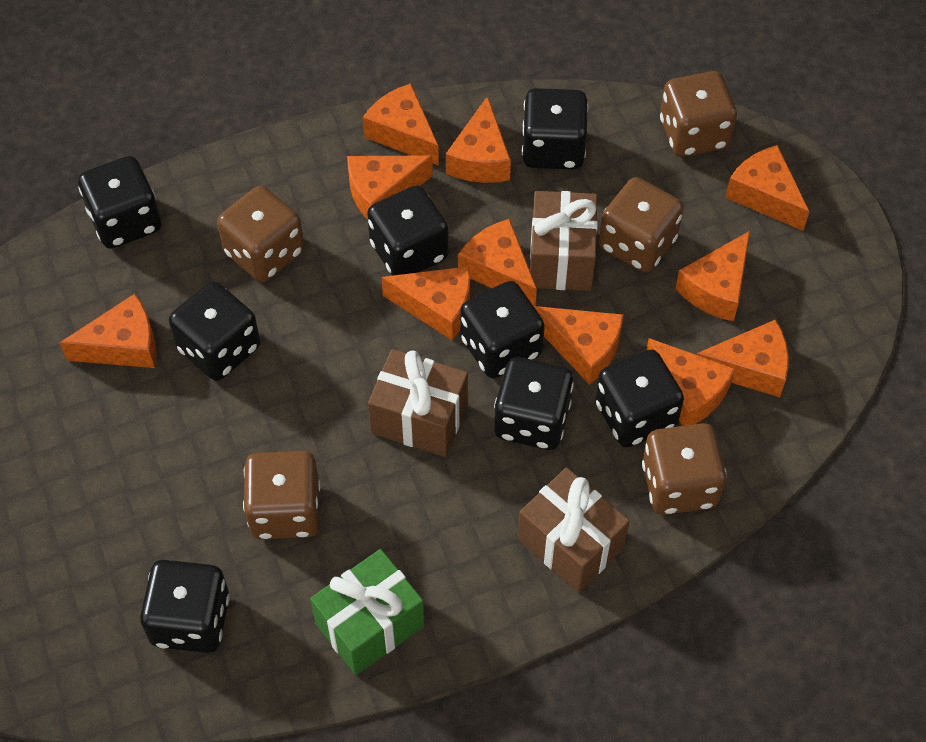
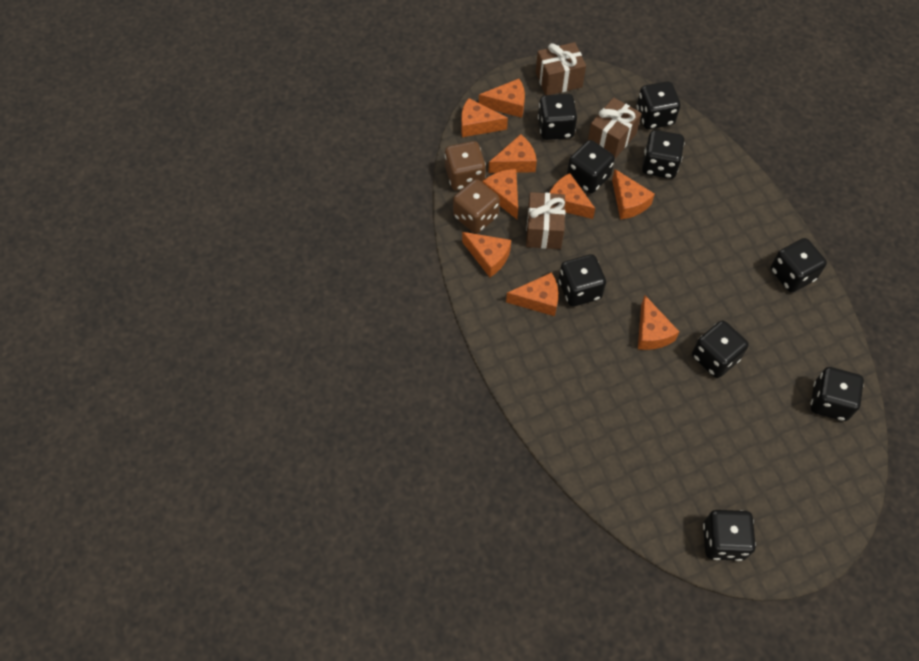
black dice: 8 -> 9
brown dice: 5 -> 2
green gift: 1 -> 0
orange cheese: 11 -> 9

